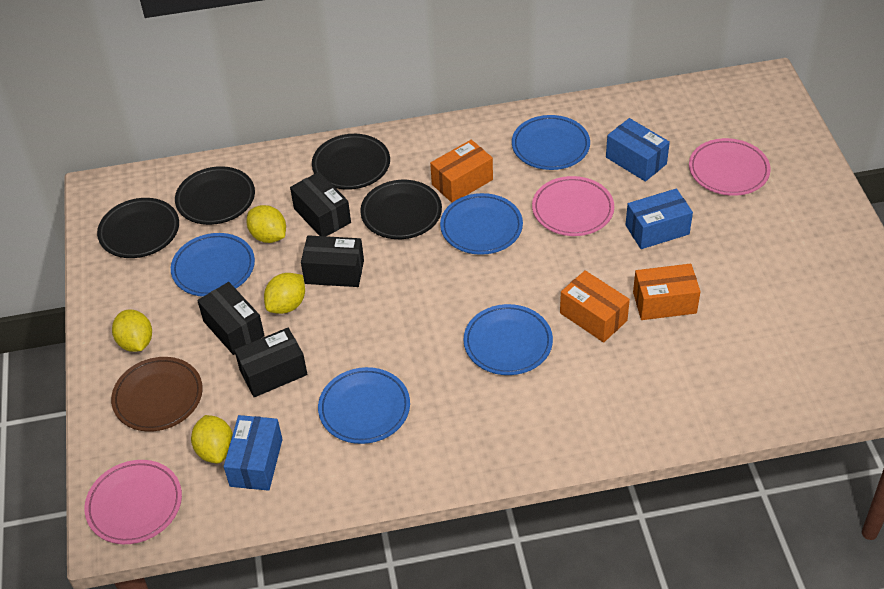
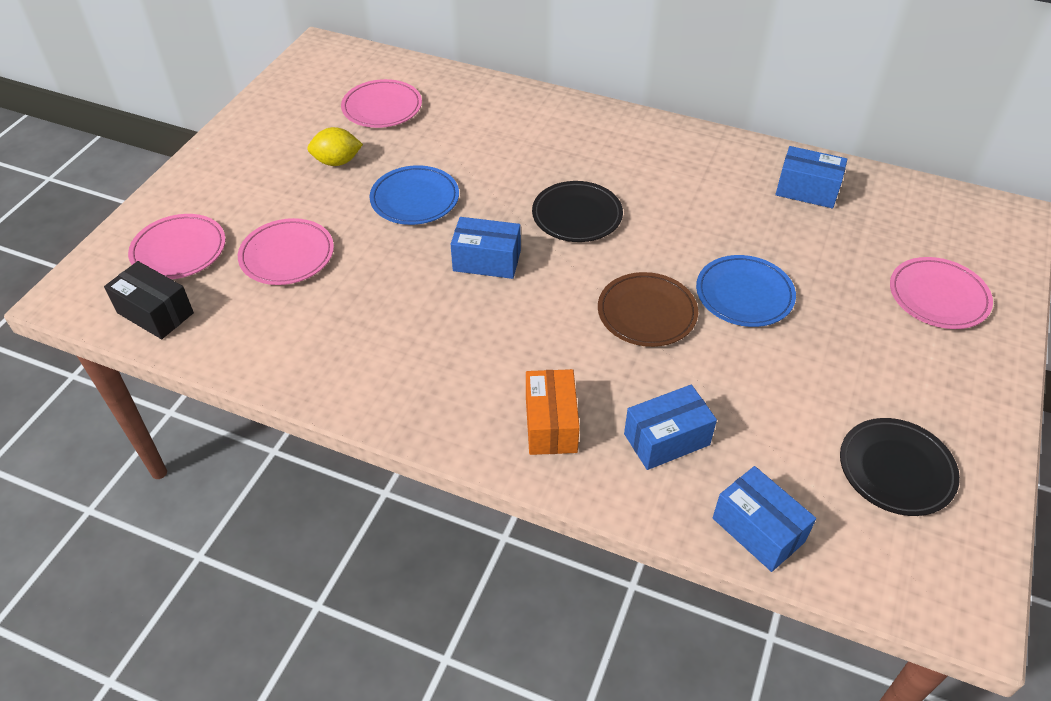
black box: 4 -> 1
black plate: 4 -> 2
blue box: 3 -> 4
blue plate: 5 -> 2
orange box: 3 -> 1
pink plate: 3 -> 4
yellow lemon: 4 -> 1

